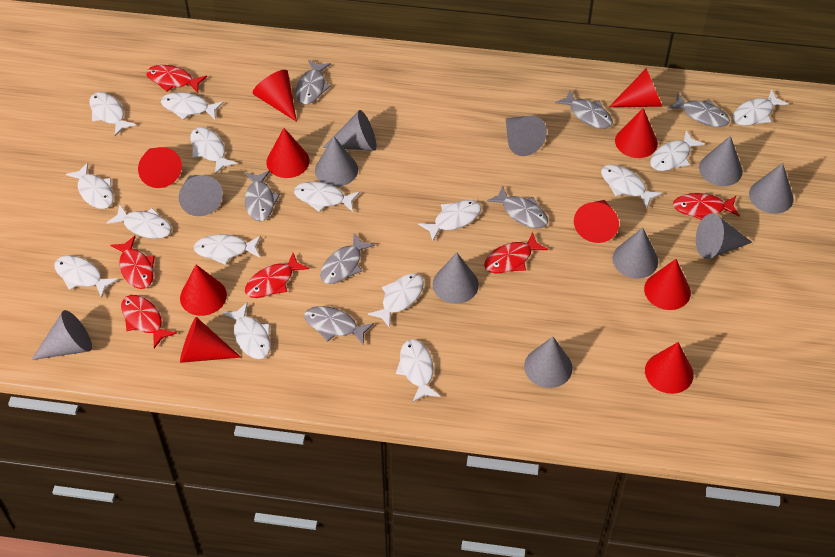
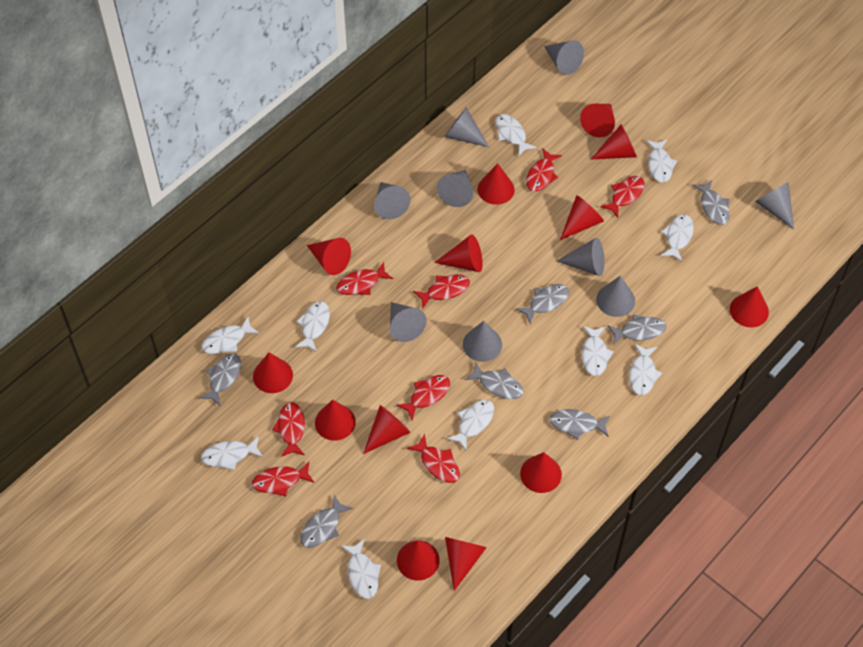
grey cone: 11 -> 9
red cone: 10 -> 13
red fish: 6 -> 8
white fish: 15 -> 10

